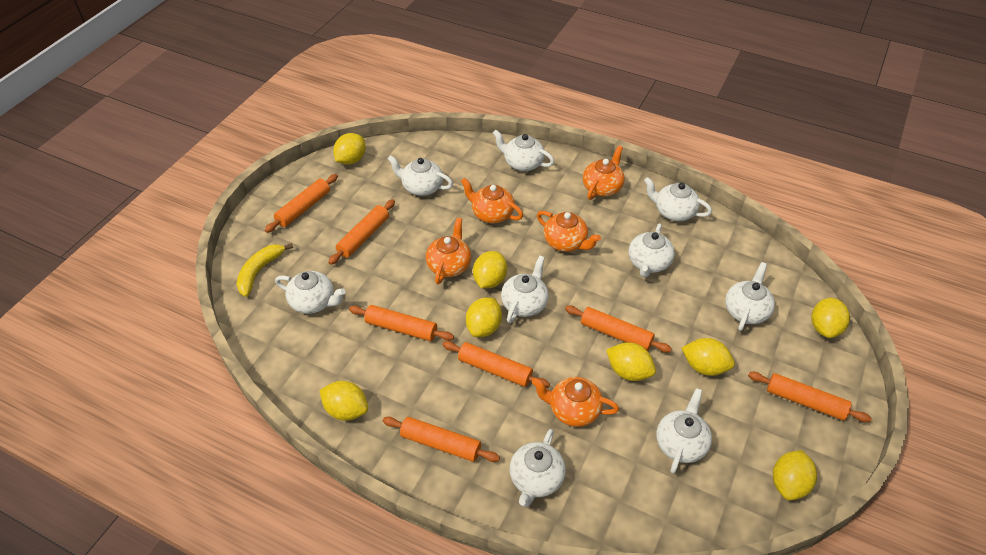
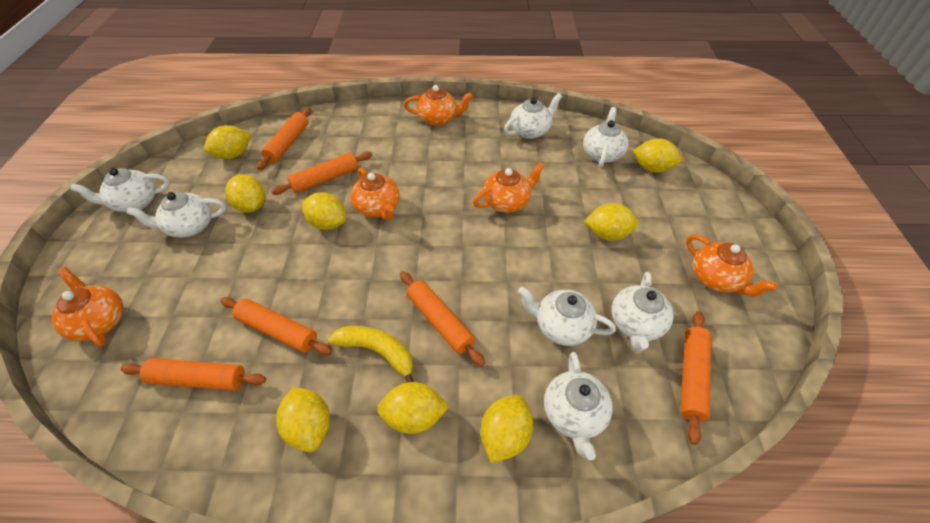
orange rolling pin: 7 -> 6
white teapot: 9 -> 7

